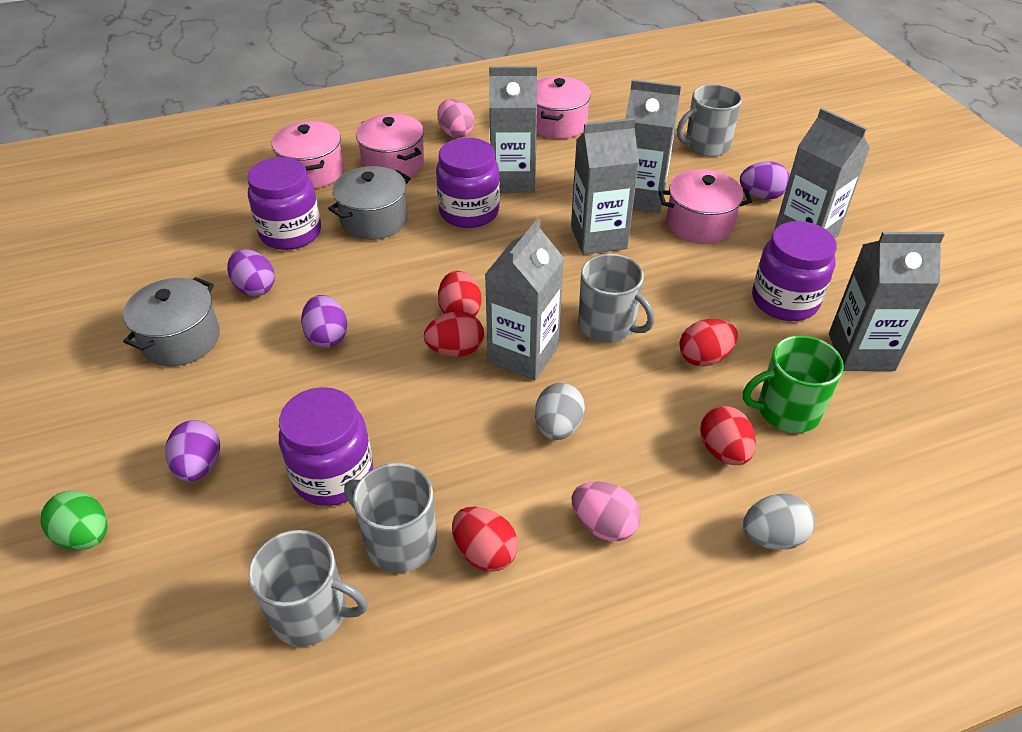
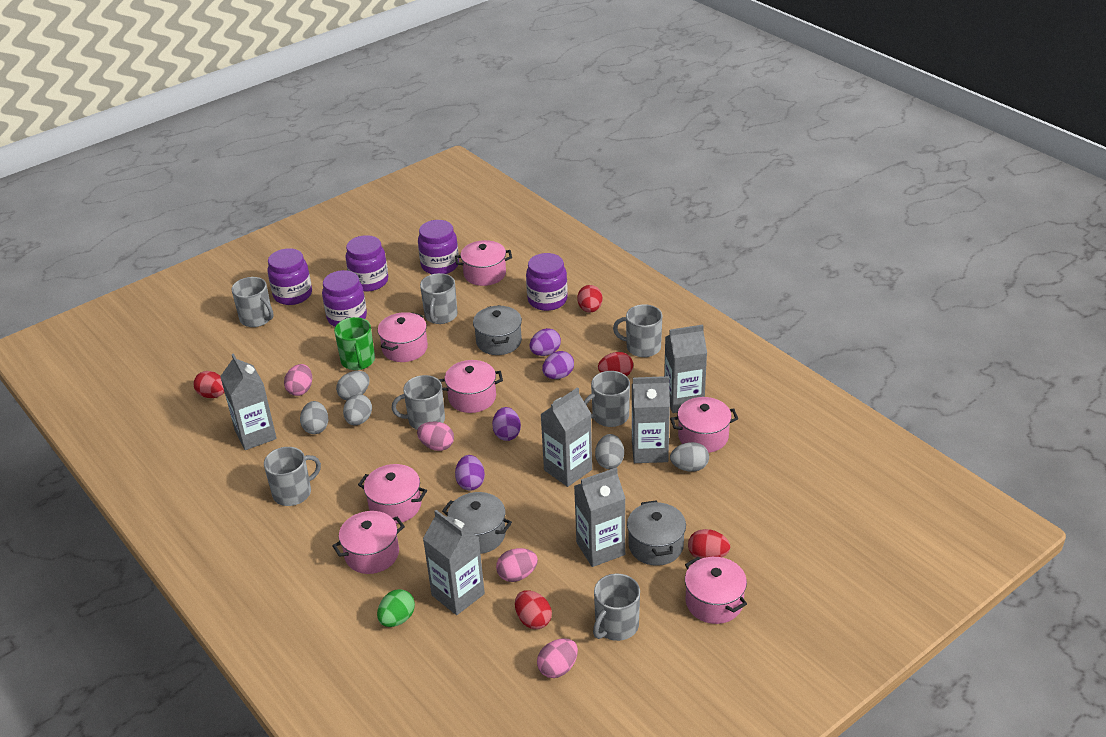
grey egg: 2 -> 5
grey mug: 4 -> 7
grey pot: 2 -> 3
pink egg: 2 -> 4
pink pot: 4 -> 7
purple jar: 4 -> 5

